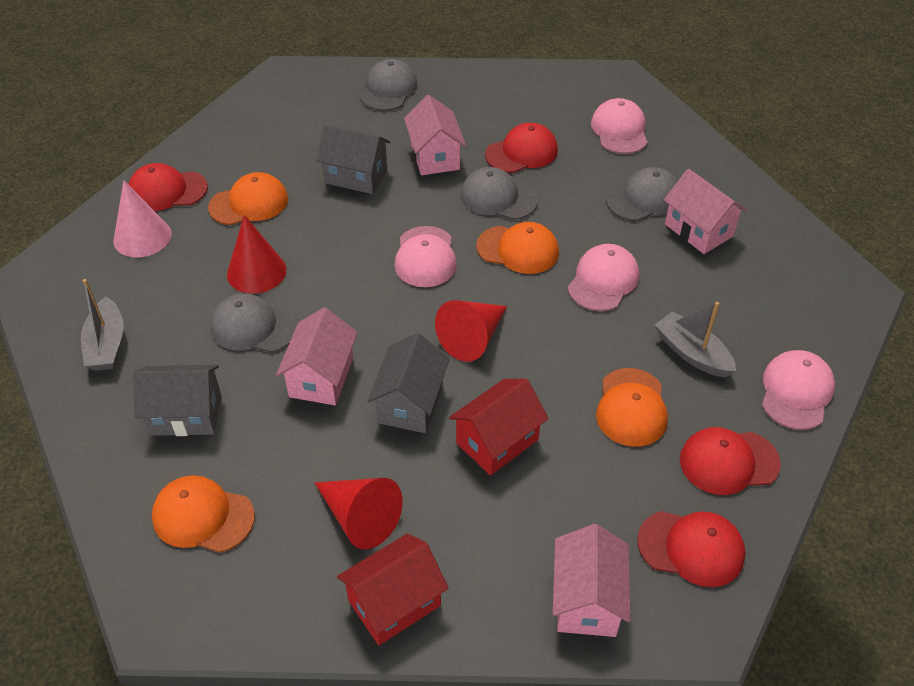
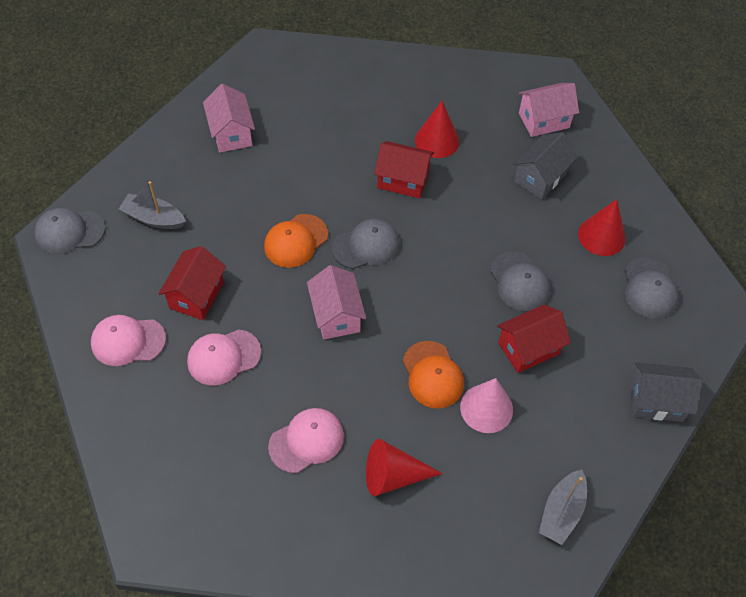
grey house: 3 -> 2
orange cap: 4 -> 2
pink cap: 4 -> 3
pink house: 4 -> 3
red cap: 4 -> 0
red house: 2 -> 3

